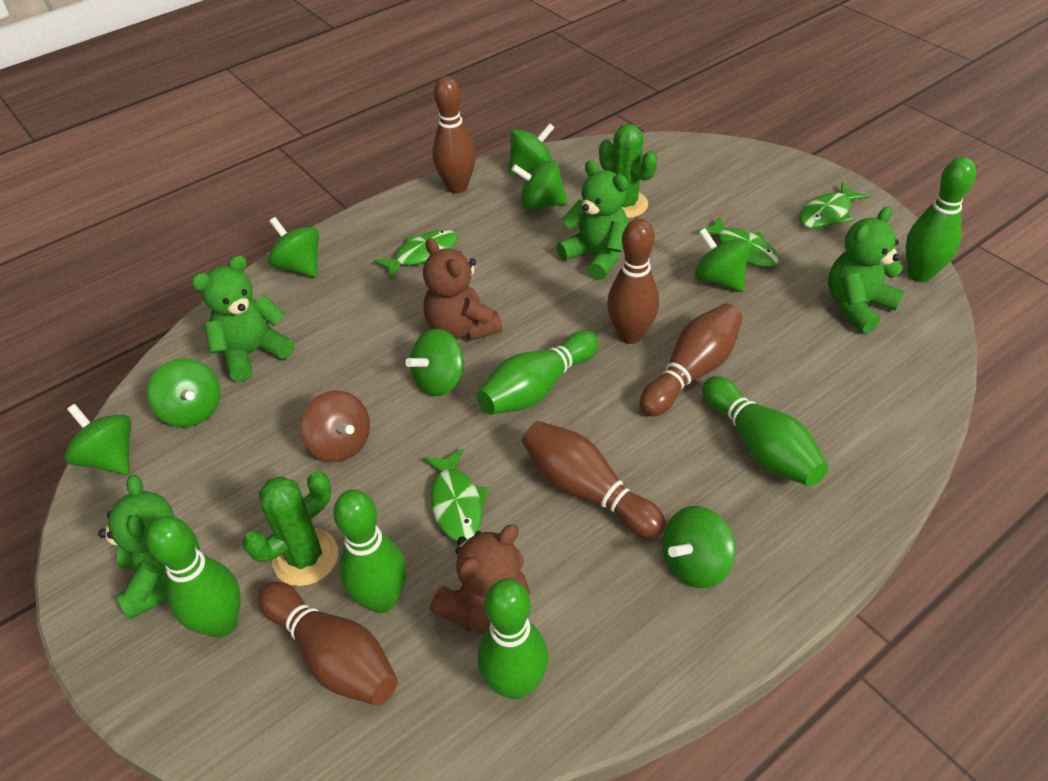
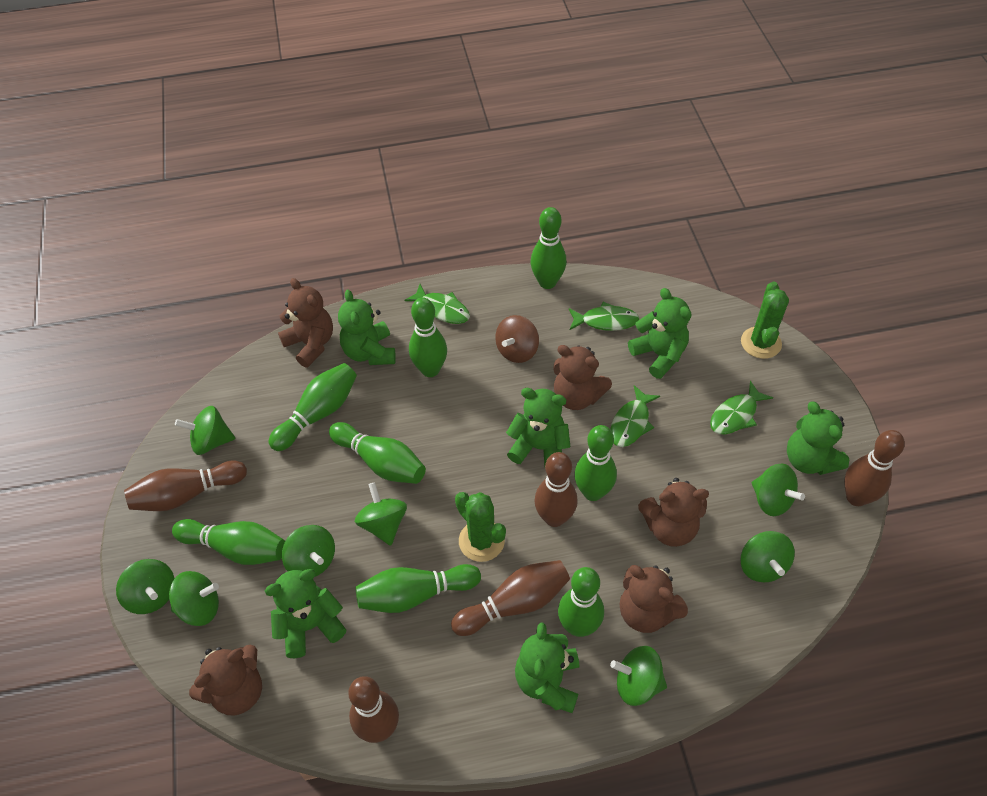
brown teddy bear: 2 -> 5
green bowling pin: 6 -> 8
green teddy bear: 4 -> 6

